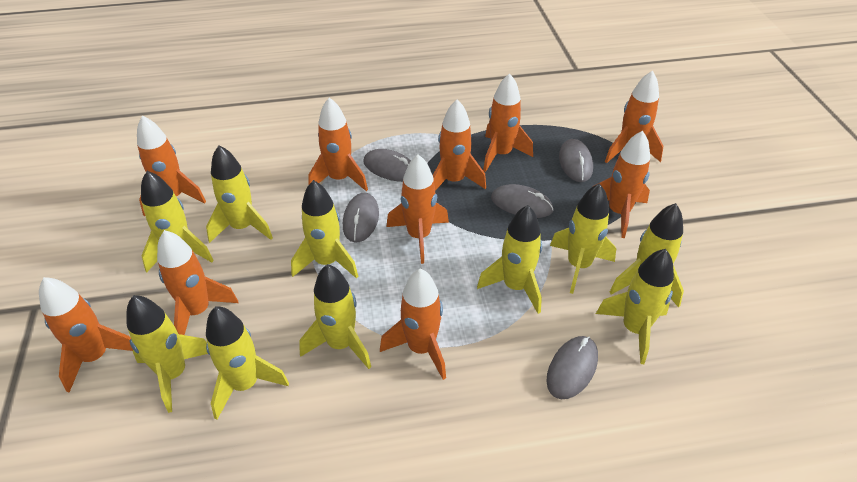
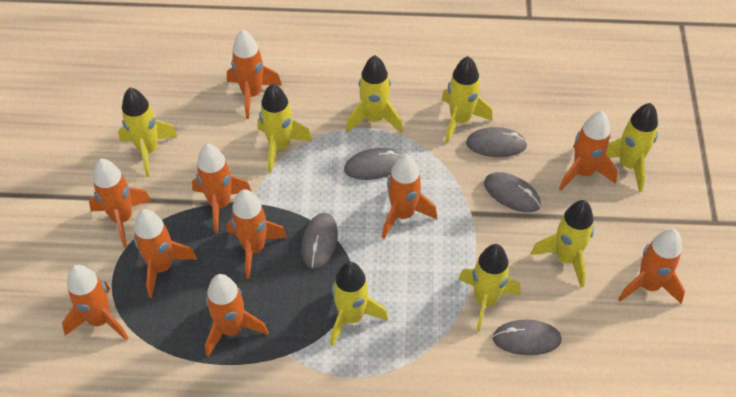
yellow rocket: 10 -> 8

